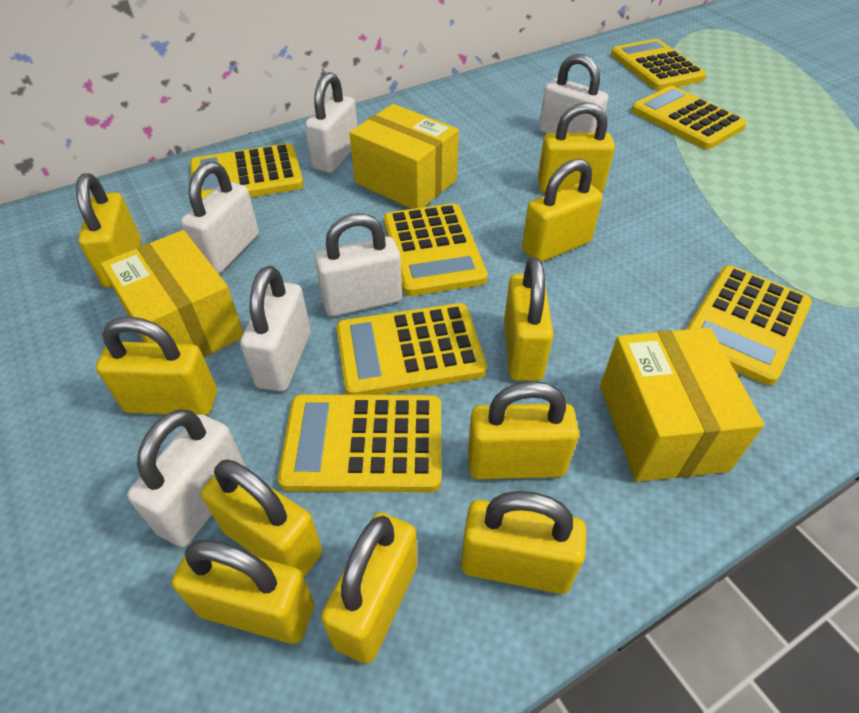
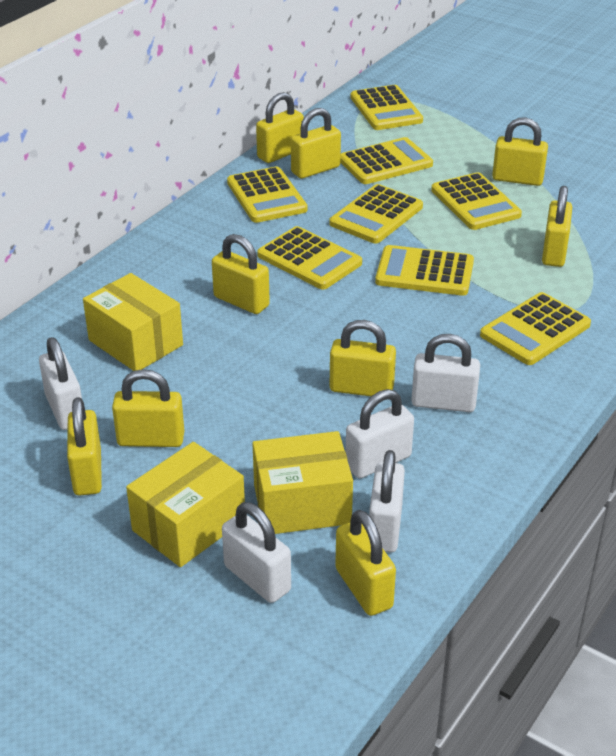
white padlock: 6 -> 5
yellow calculator: 7 -> 8
yellow padlock: 10 -> 9

